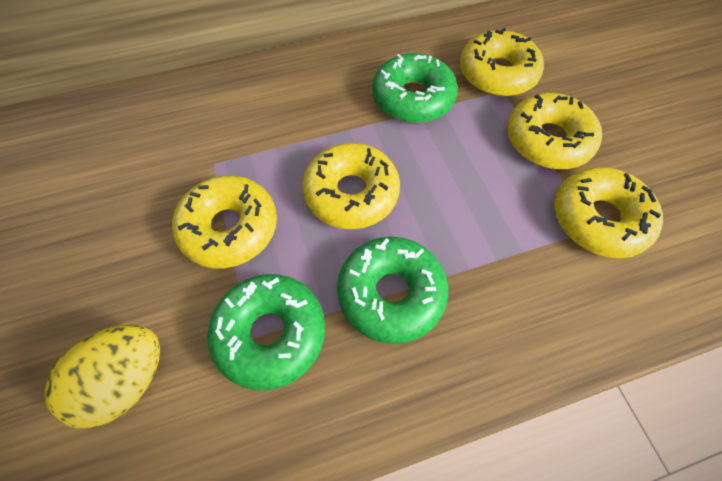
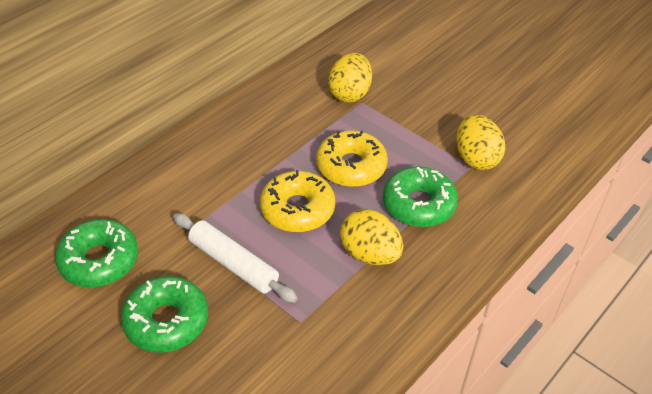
white rolling pin: 0 -> 1
yellow donut: 5 -> 2
yellow egg: 1 -> 3

